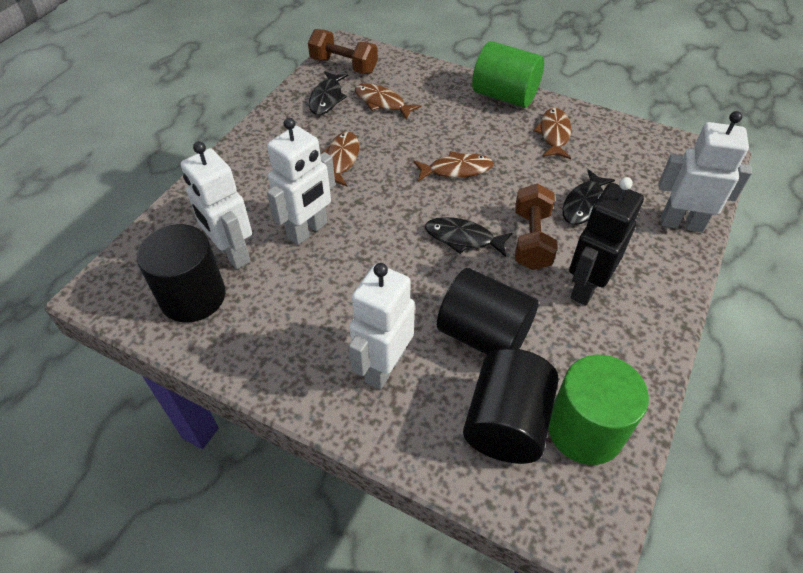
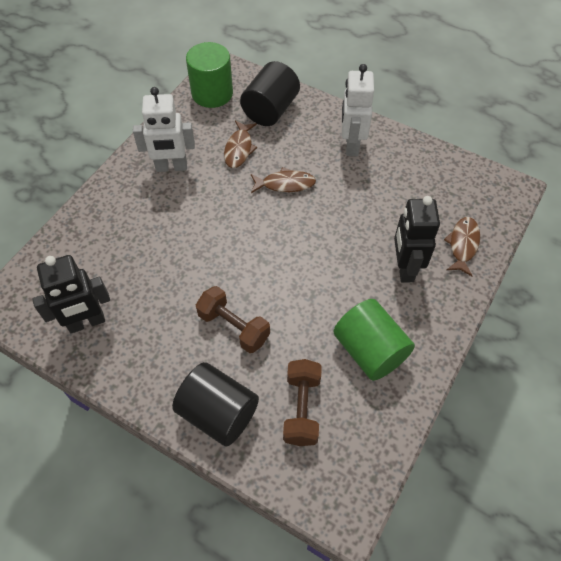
black cylinder: 3 -> 2
black fish: 3 -> 0
black robot: 1 -> 2
brown fish: 4 -> 3
white robot: 4 -> 2

